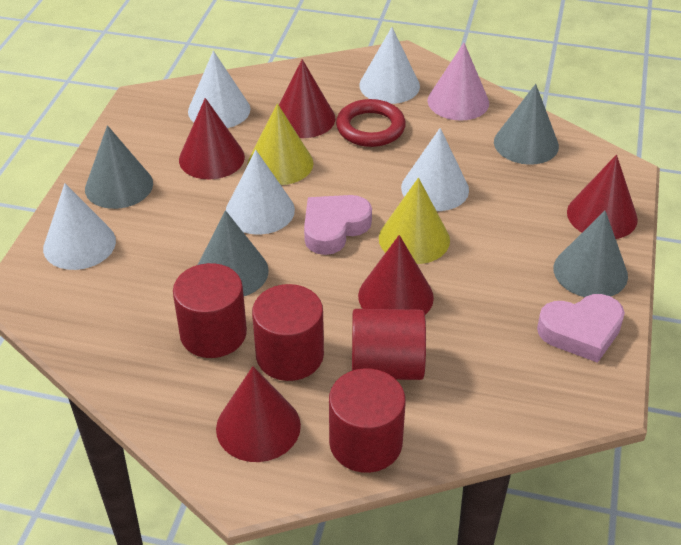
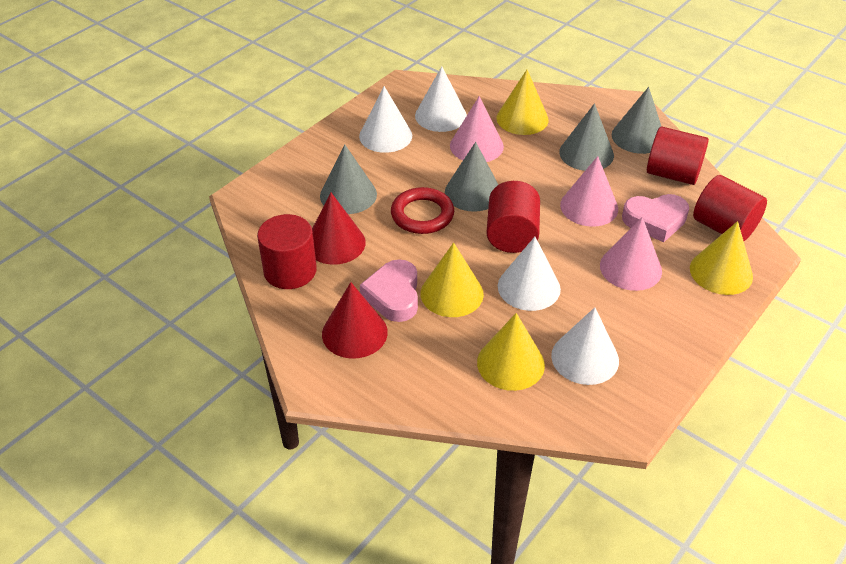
pink cone: 1 -> 3
red cone: 5 -> 2
white cone: 5 -> 4
yellow cone: 2 -> 4

